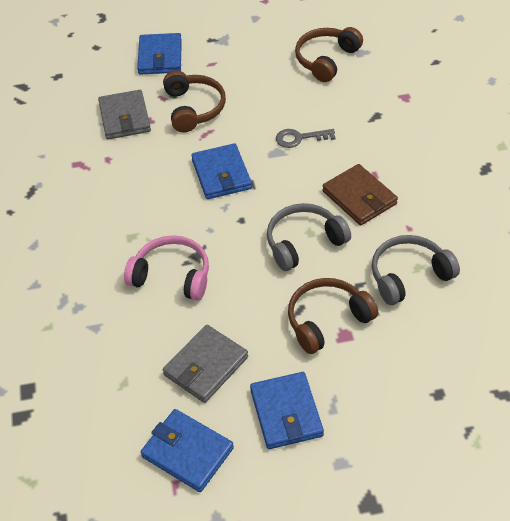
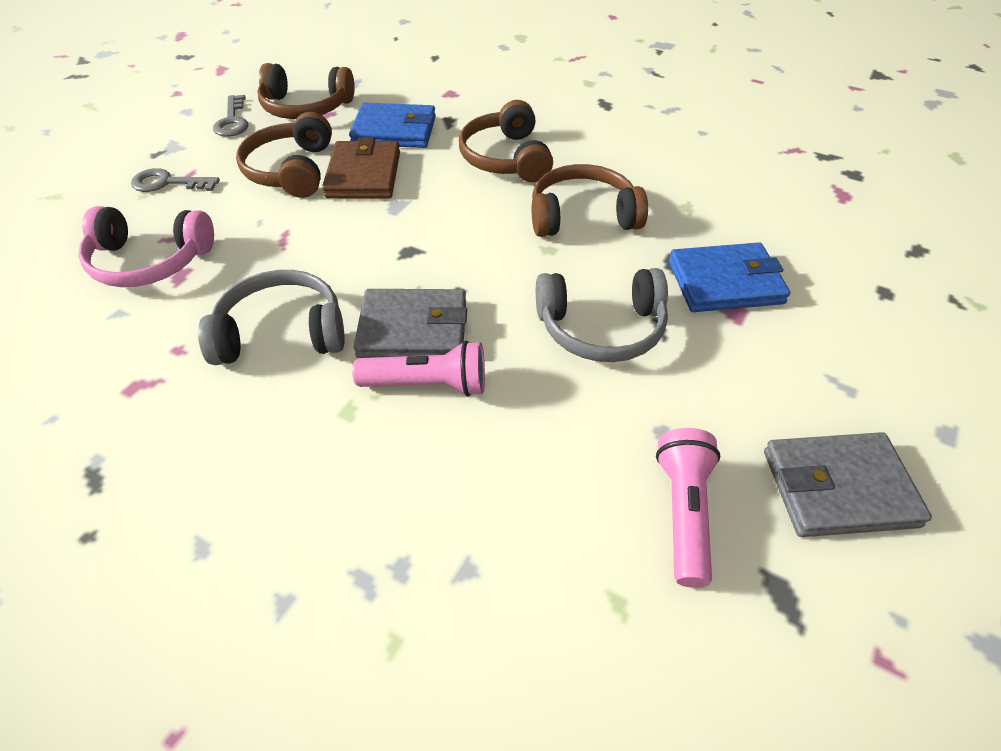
blue wallet: 4 -> 2
brown headphones: 3 -> 4
grey key: 1 -> 2
pink flashlight: 0 -> 2

